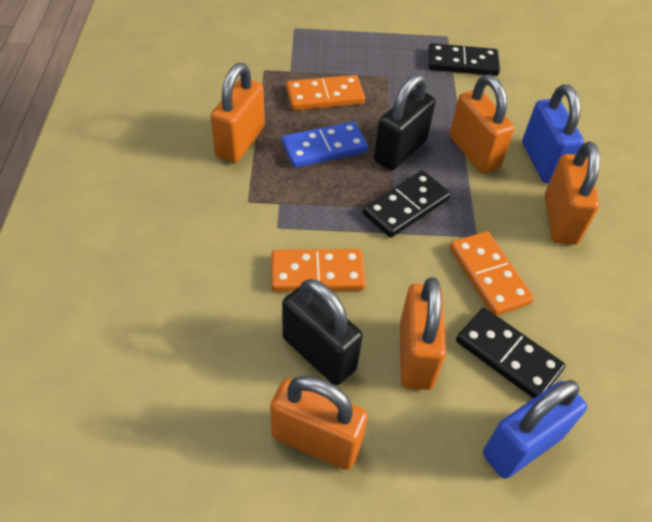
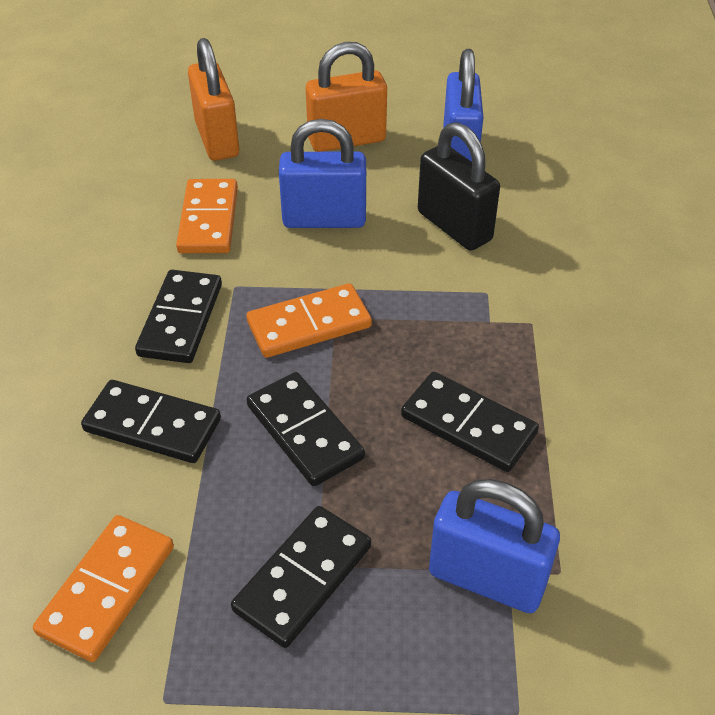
black domino: 3 -> 5
black padlock: 2 -> 1
blue domino: 1 -> 0
blue padlock: 2 -> 3
orange padlock: 5 -> 2

